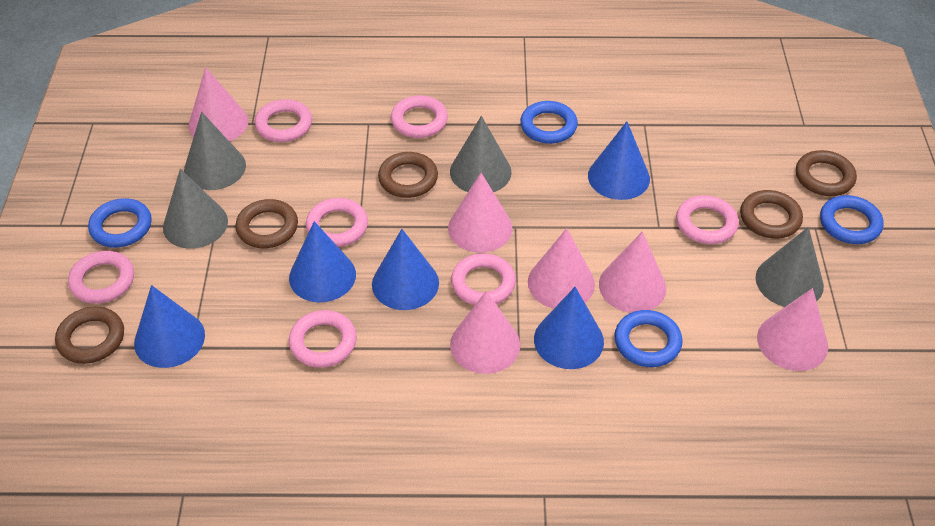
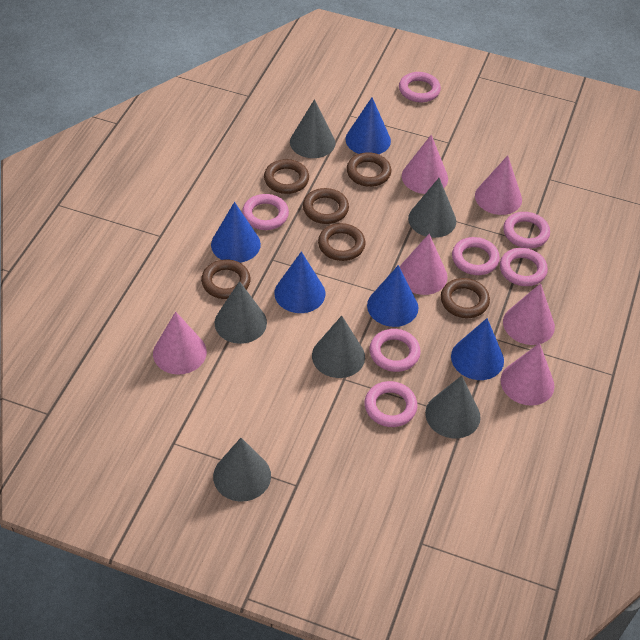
blue ring: 4 -> 0
brown ring: 5 -> 6
grey cone: 4 -> 6

